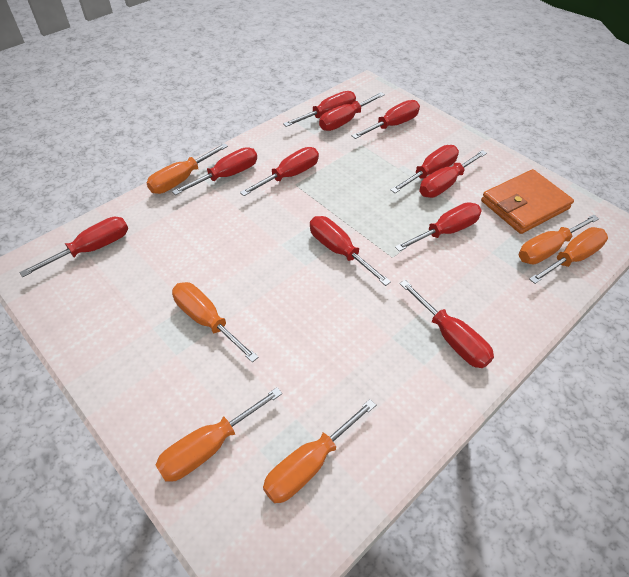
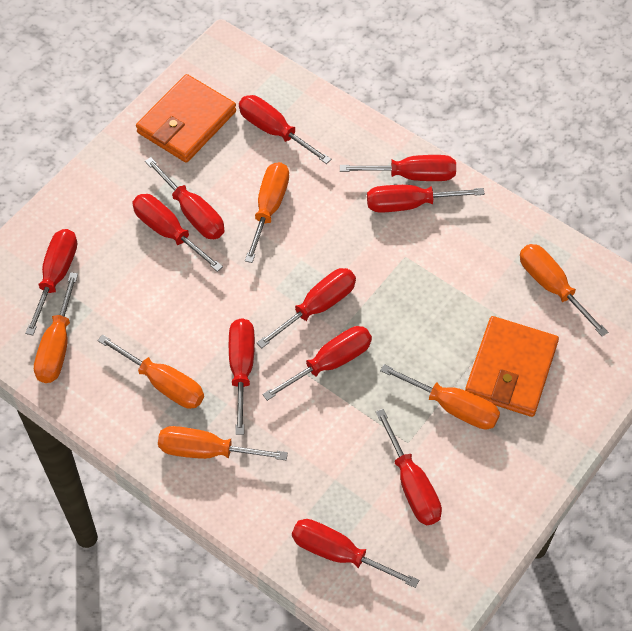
orange wallet: 1 -> 2

